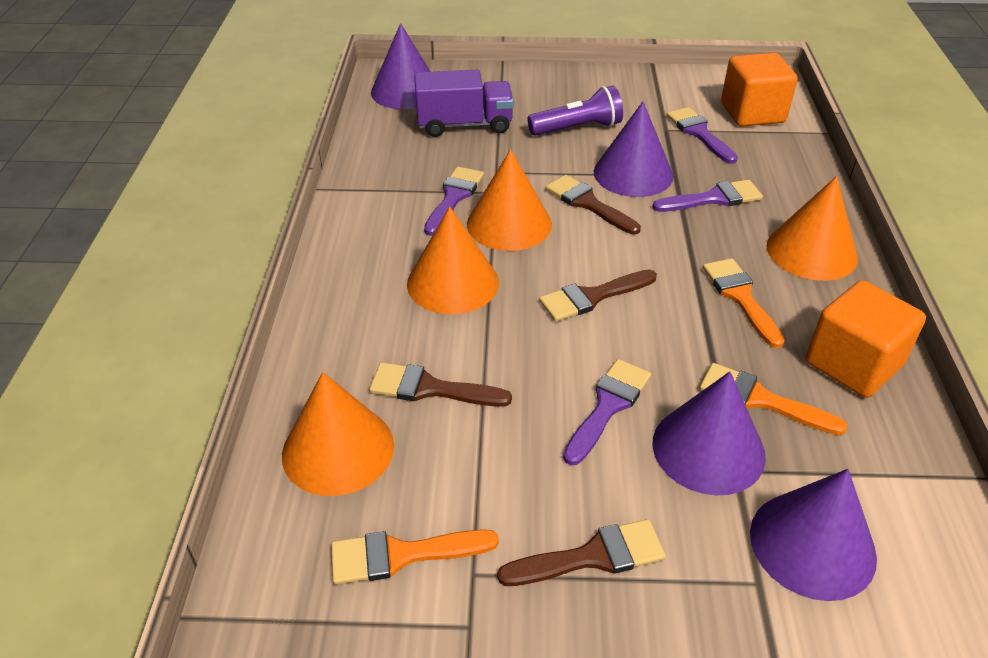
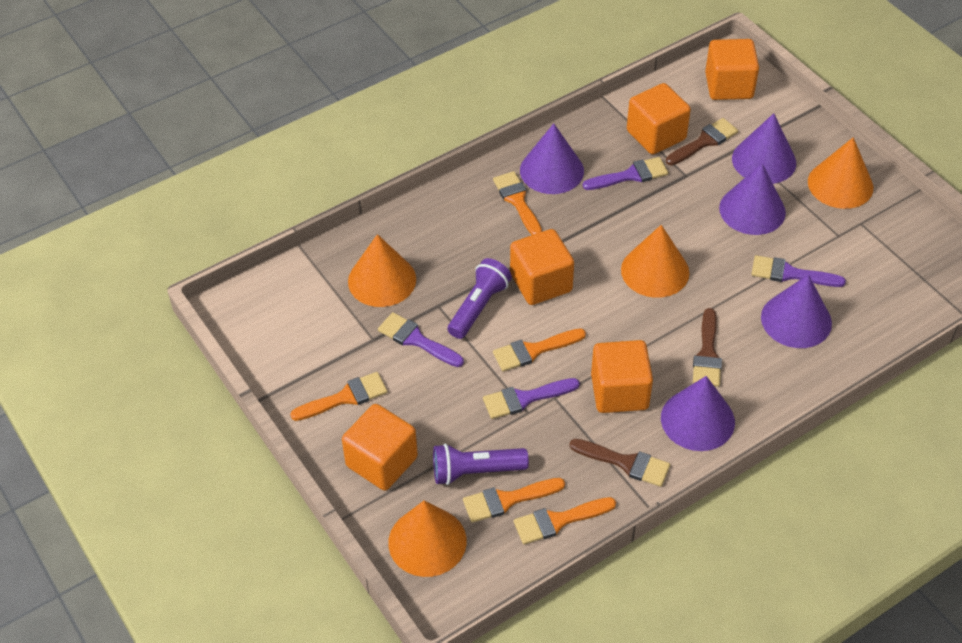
brown brush: 4 -> 3
orange brush: 3 -> 5
orange cube: 2 -> 5
purple cone: 4 -> 5
purple flashlight: 1 -> 2
purple truck: 1 -> 0

